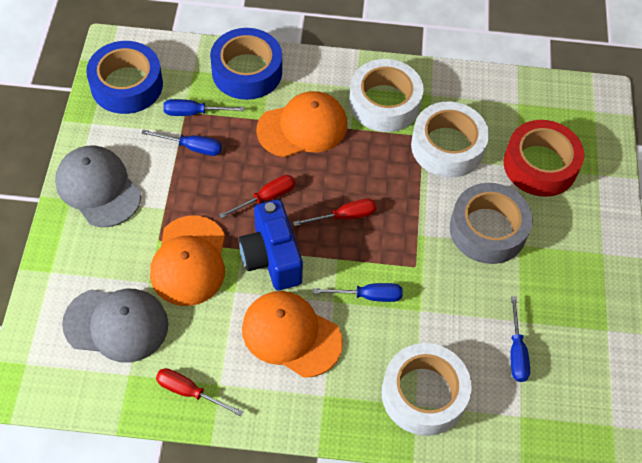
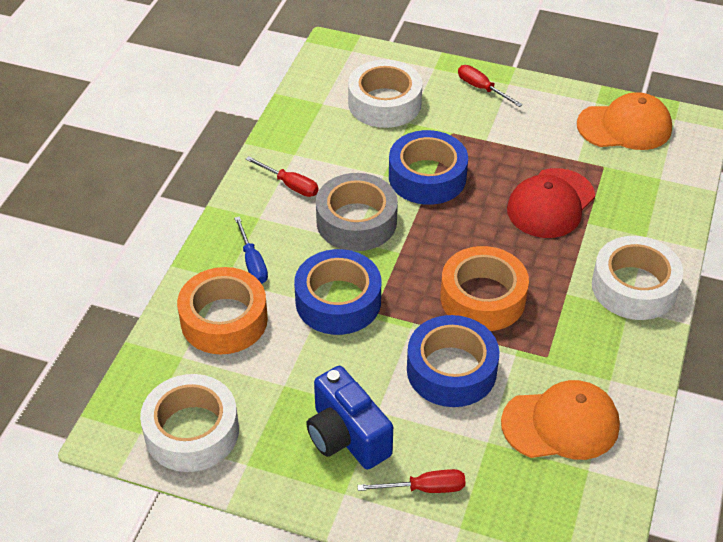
blue screwdriver: 4 -> 1
blue tape: 2 -> 3
grey cap: 2 -> 0
orange cap: 3 -> 2
orange tape: 0 -> 2
red cap: 0 -> 1
red tape: 1 -> 0

